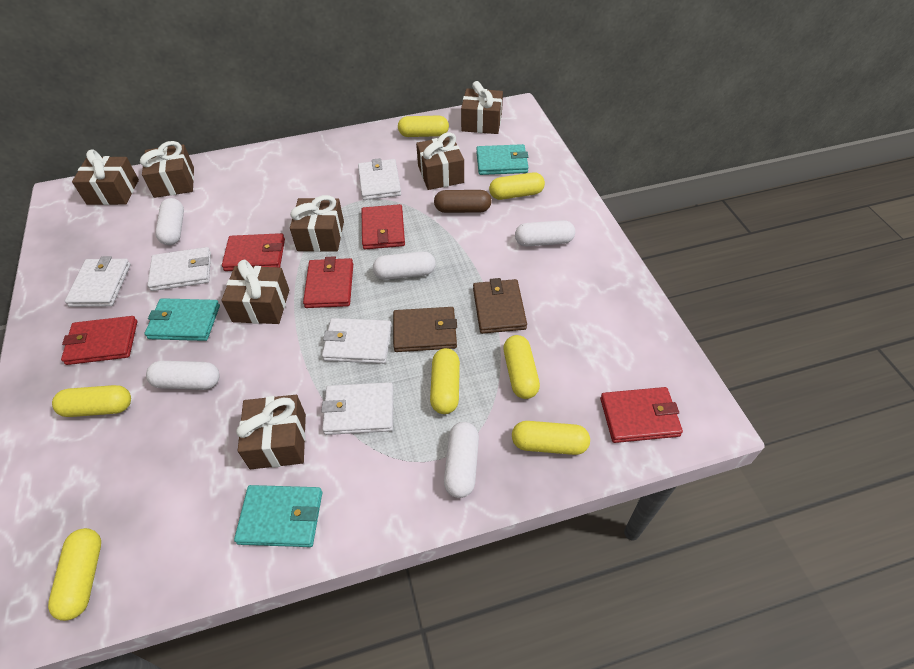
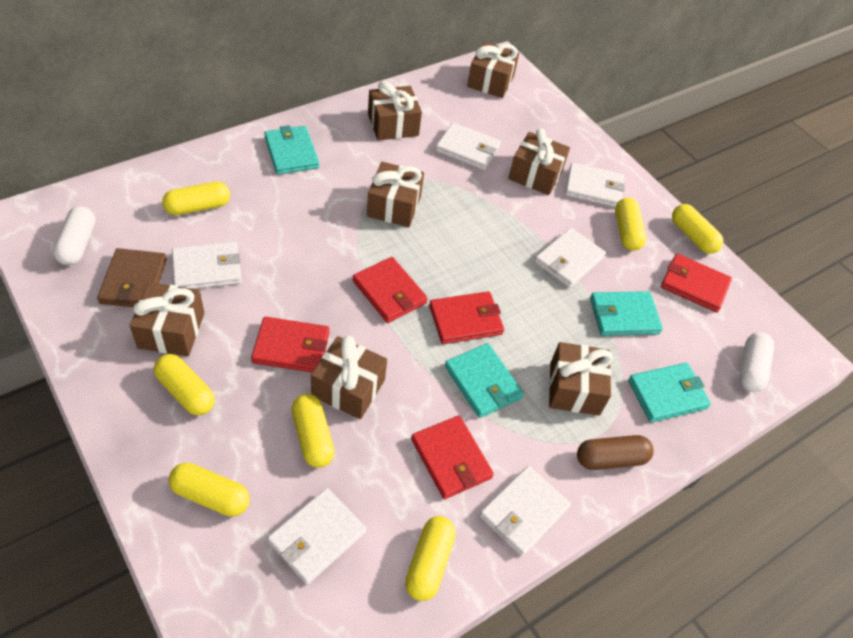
brown wallet: 2 -> 1
turquoise wallet: 3 -> 4
white capsule: 5 -> 2
white wallet: 5 -> 6

